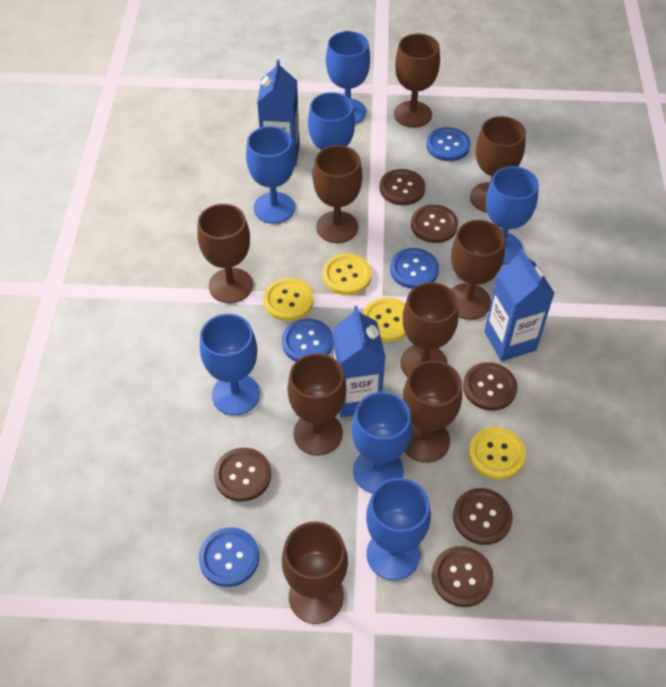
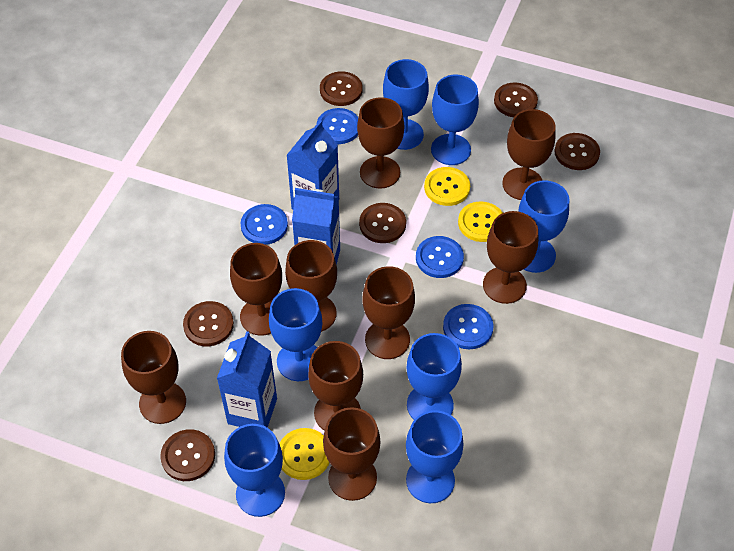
yellow button: 4 -> 3

